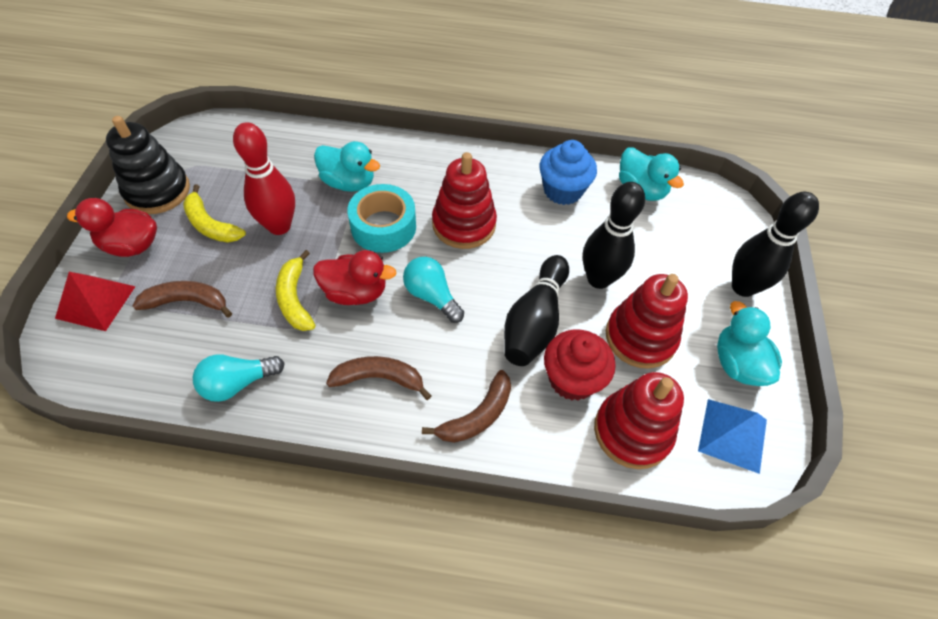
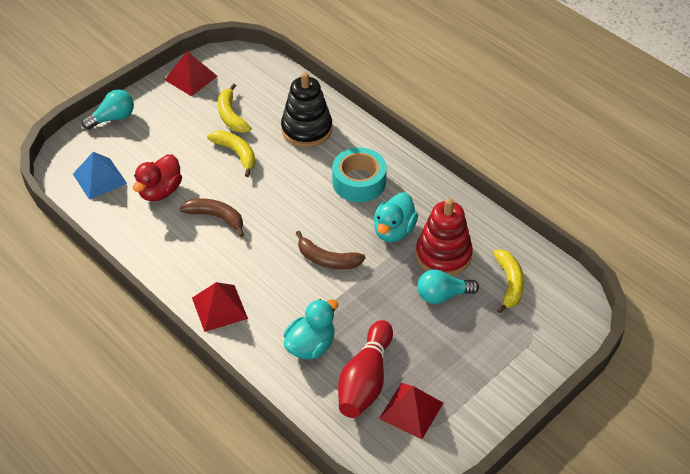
black bowling pin: 3 -> 0
blue cupcake: 1 -> 0
brown banana: 3 -> 2
red cupcake: 1 -> 0
red duck: 2 -> 1
red pyramid: 1 -> 3
red stacking toy: 3 -> 1
turquoise duck: 3 -> 2
yellow banana: 2 -> 3

